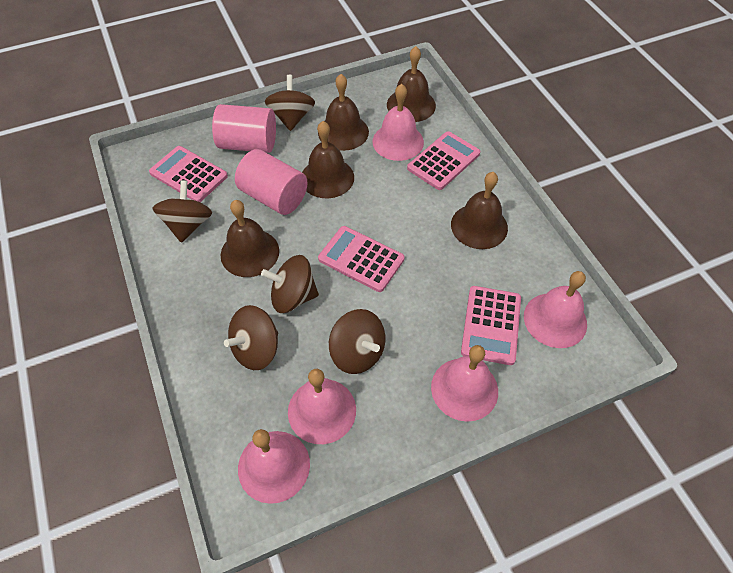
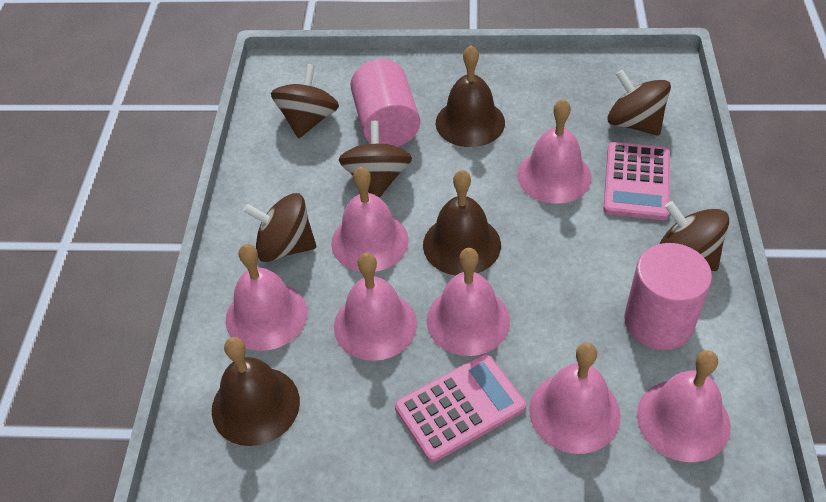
brown bell: 5 -> 3
pink bell: 5 -> 7
pink calculator: 4 -> 2

